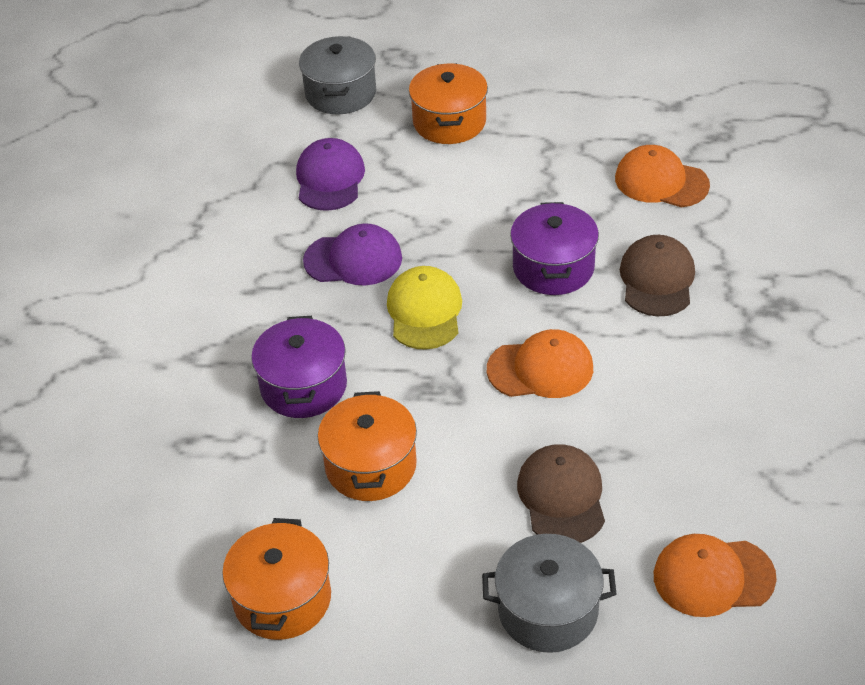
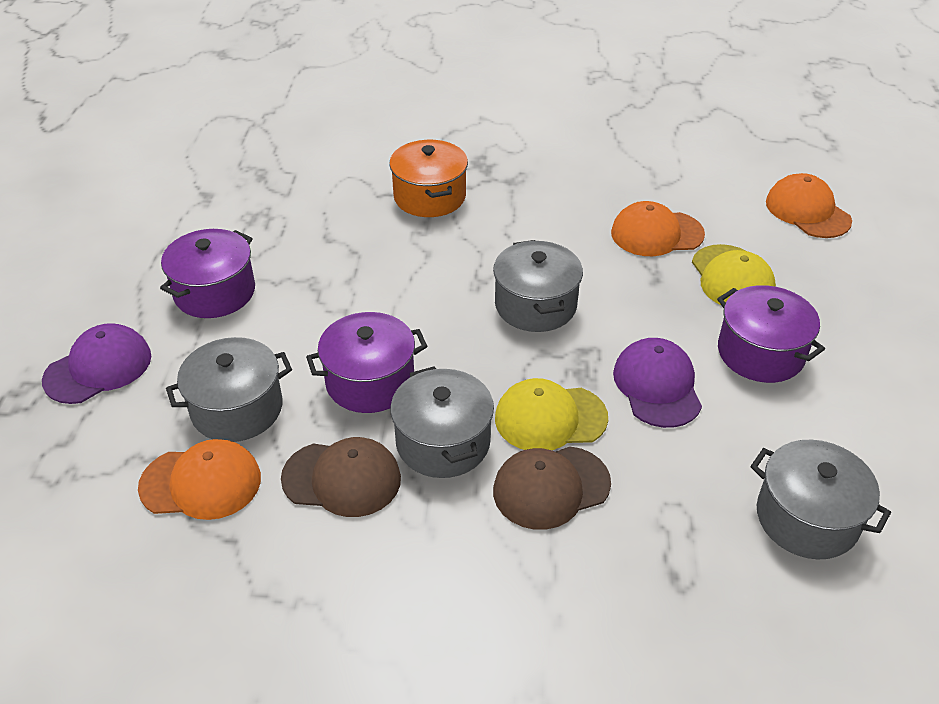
grey pot: 2 -> 4
orange pot: 3 -> 1
purple pot: 2 -> 3
yellow cap: 1 -> 2

